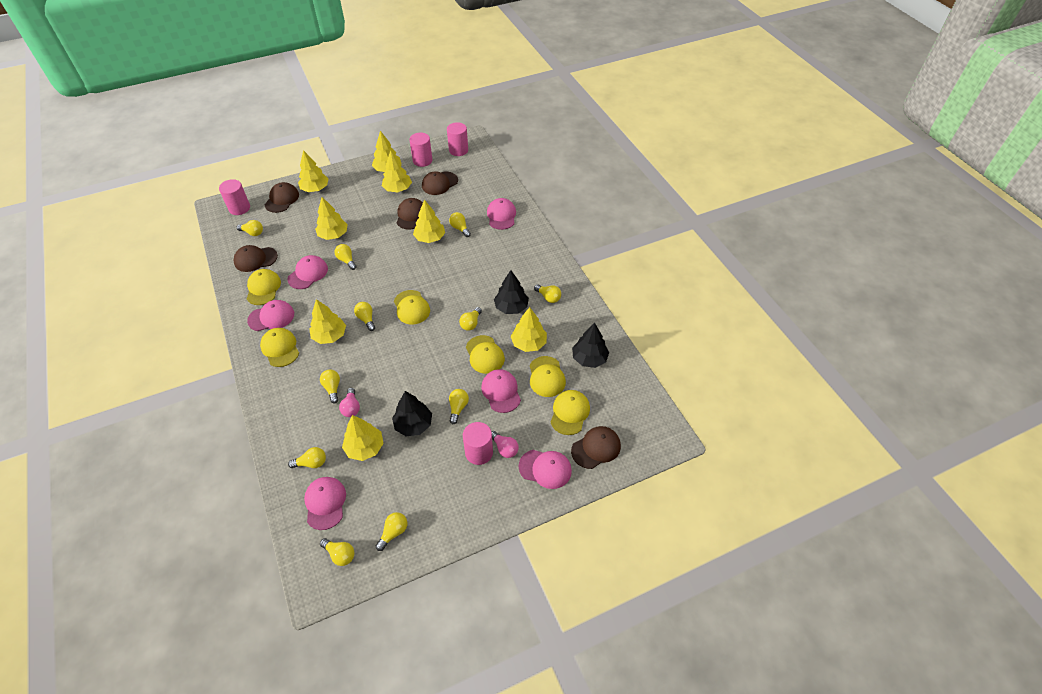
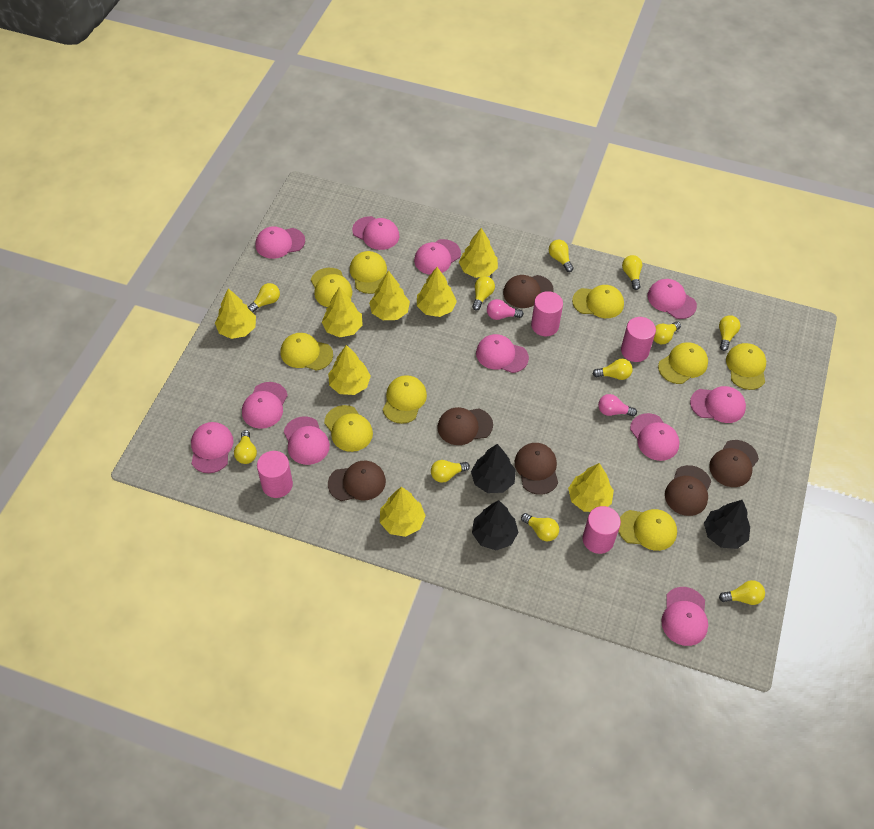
brown cap: 5 -> 6
pink cap: 6 -> 11
yellow cap: 6 -> 9

